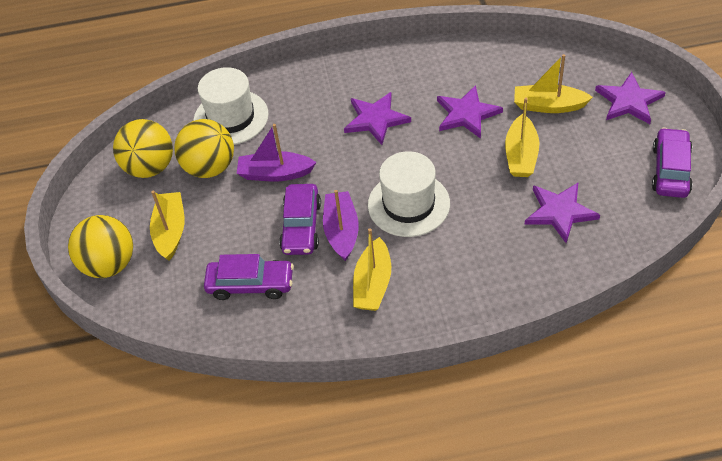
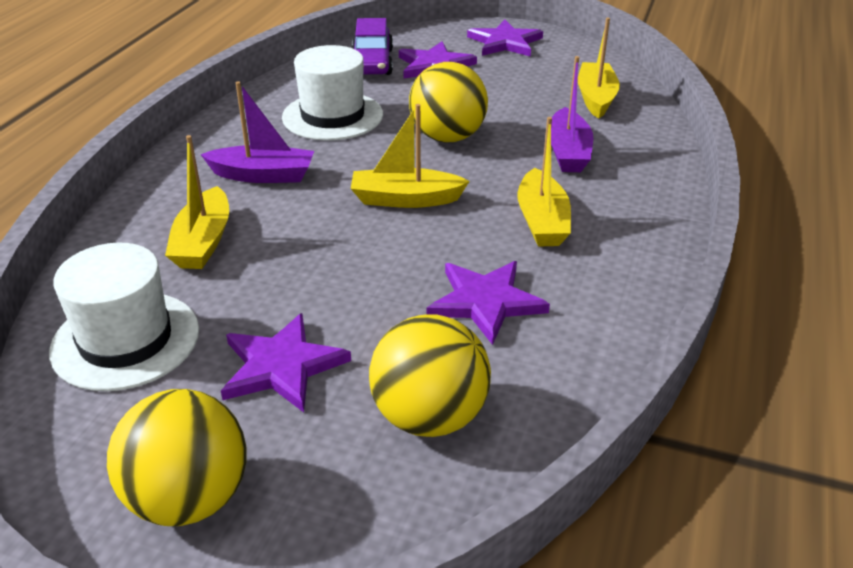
purple car: 3 -> 1

